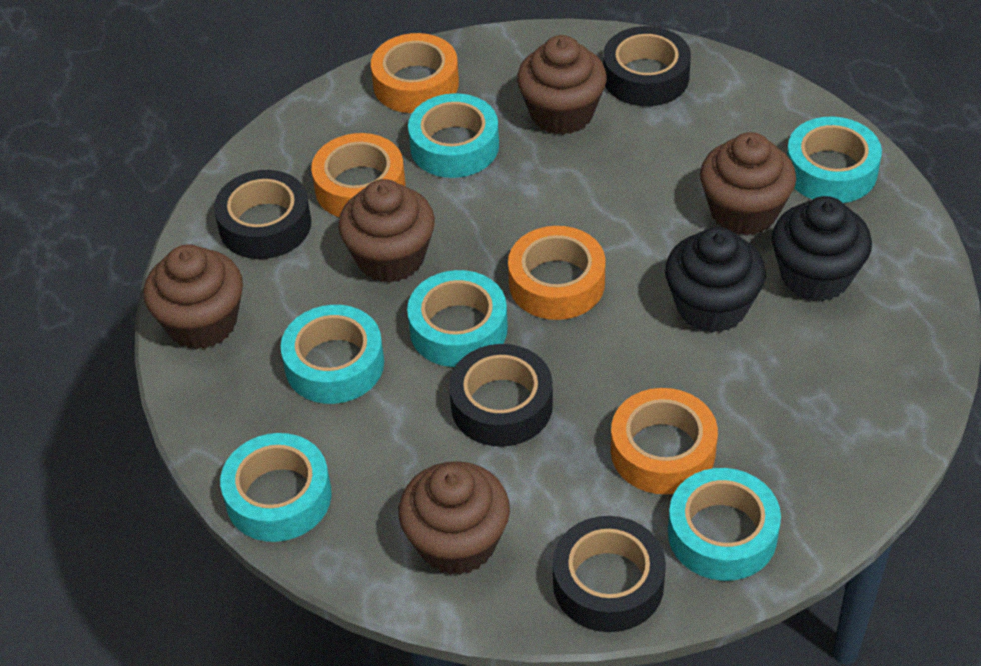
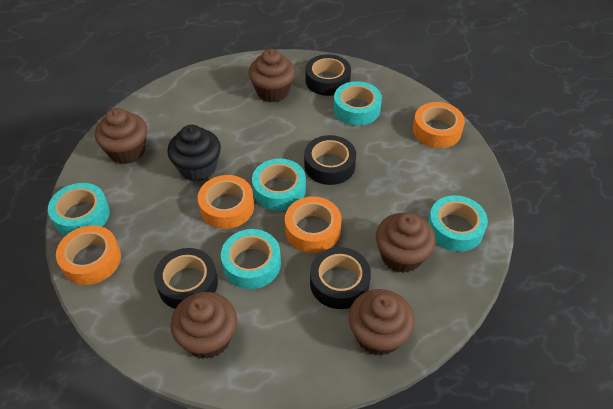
black cupcake: 2 -> 1
turquoise tape: 6 -> 5

